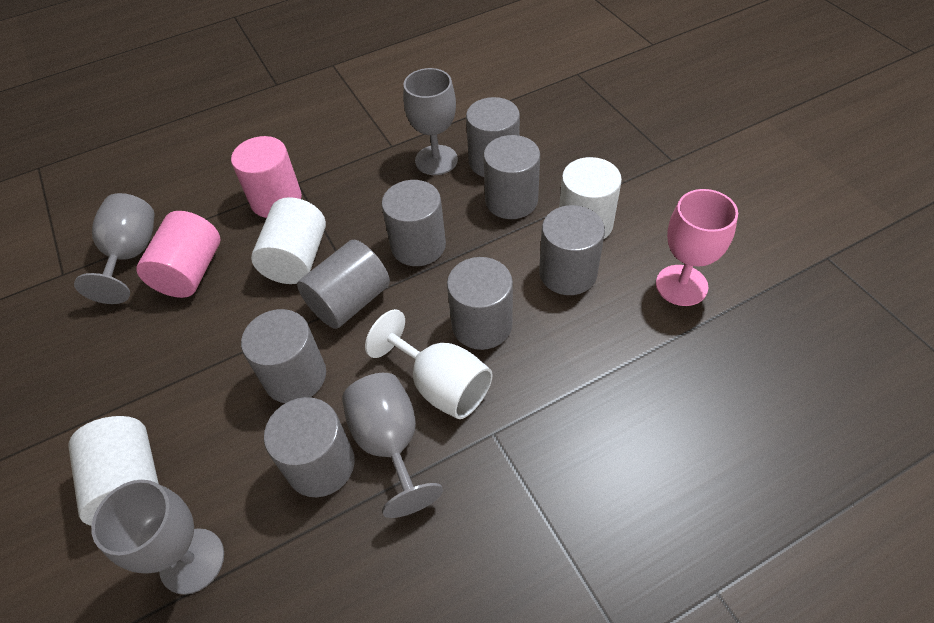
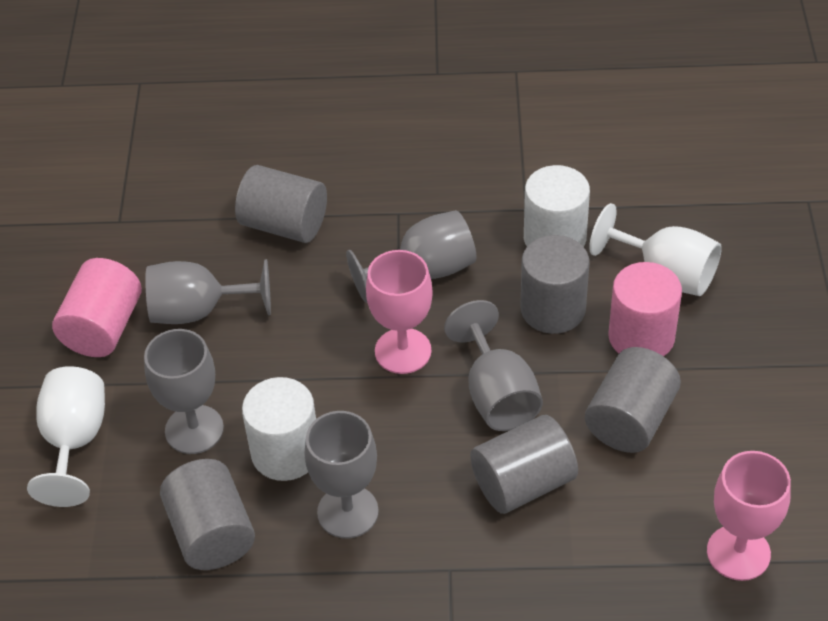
grey cylinder: 8 -> 5
grey goblet: 4 -> 5
pink goblet: 1 -> 2
white cylinder: 3 -> 2
white goblet: 1 -> 2

